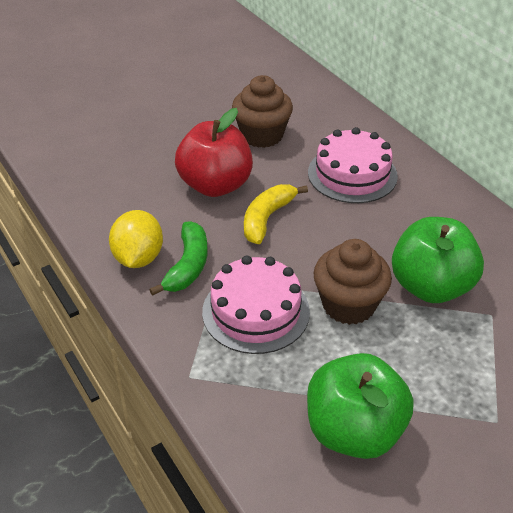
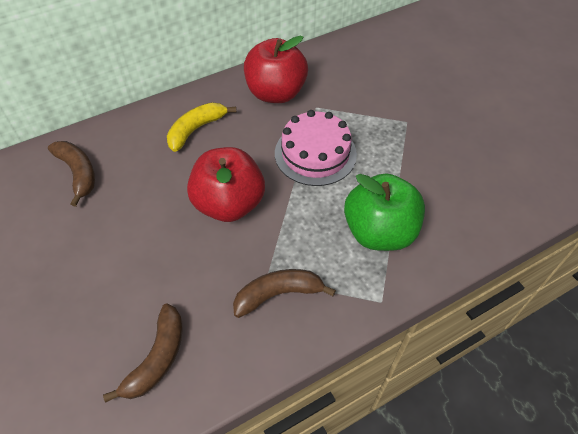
brown banana: 0 -> 3
brown cupcake: 2 -> 0
green apple: 2 -> 1
green banana: 1 -> 0
pink cake: 2 -> 1
red apple: 1 -> 2
yellow lemon: 1 -> 0

